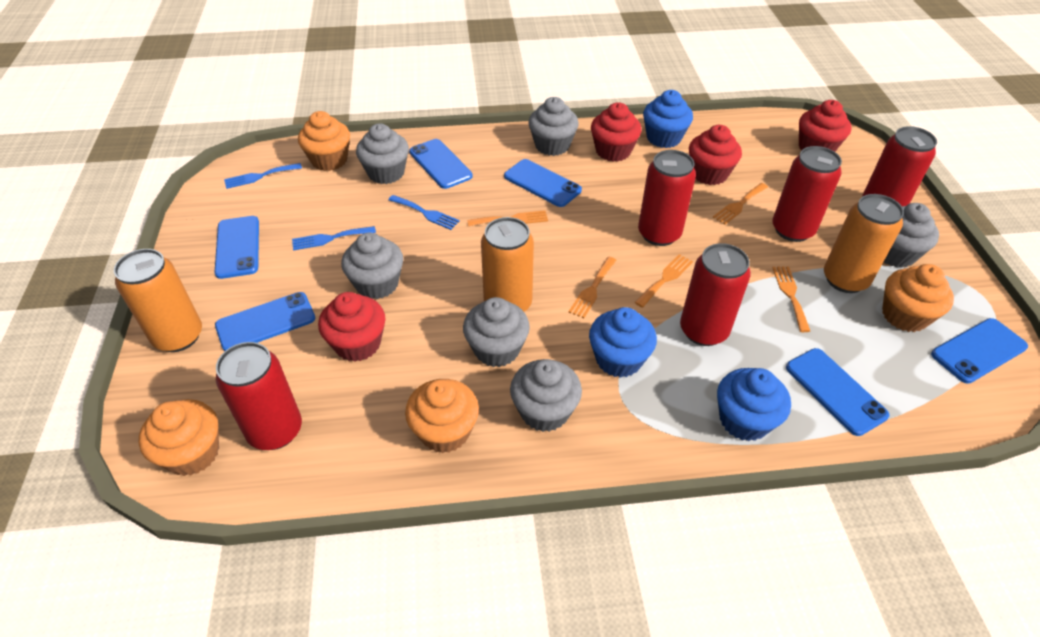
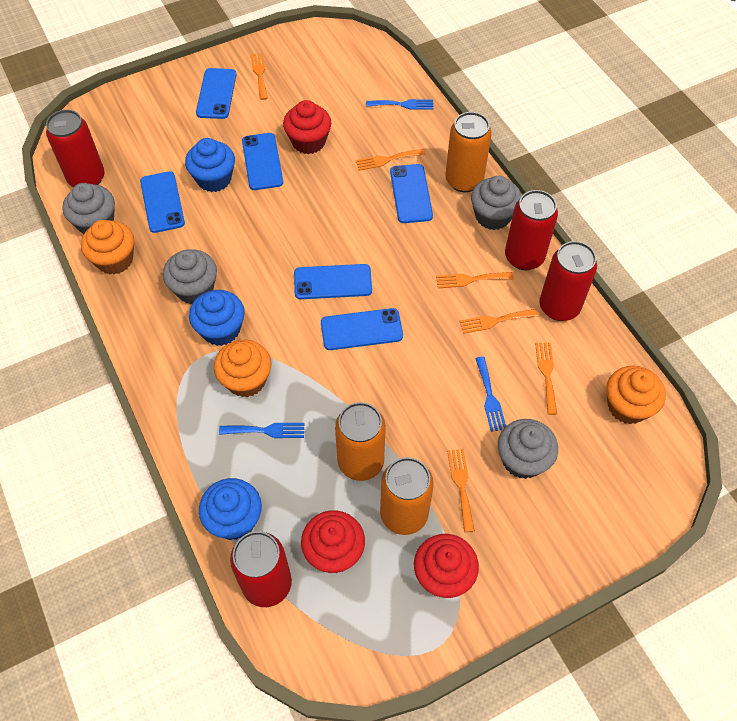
grey cupcake: 6 -> 4
orange cupcake: 4 -> 3
orange fork: 5 -> 6
red can: 5 -> 4
red cupcake: 4 -> 3

